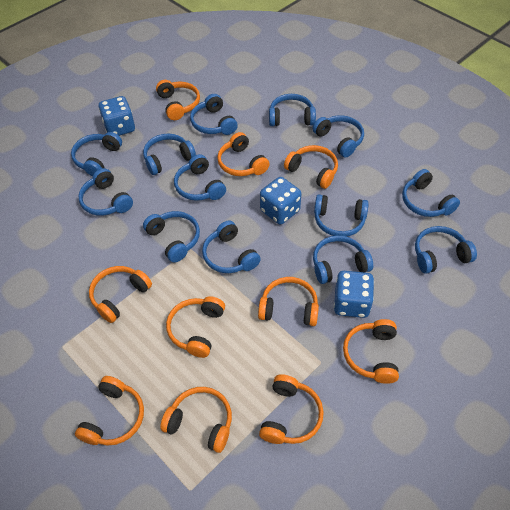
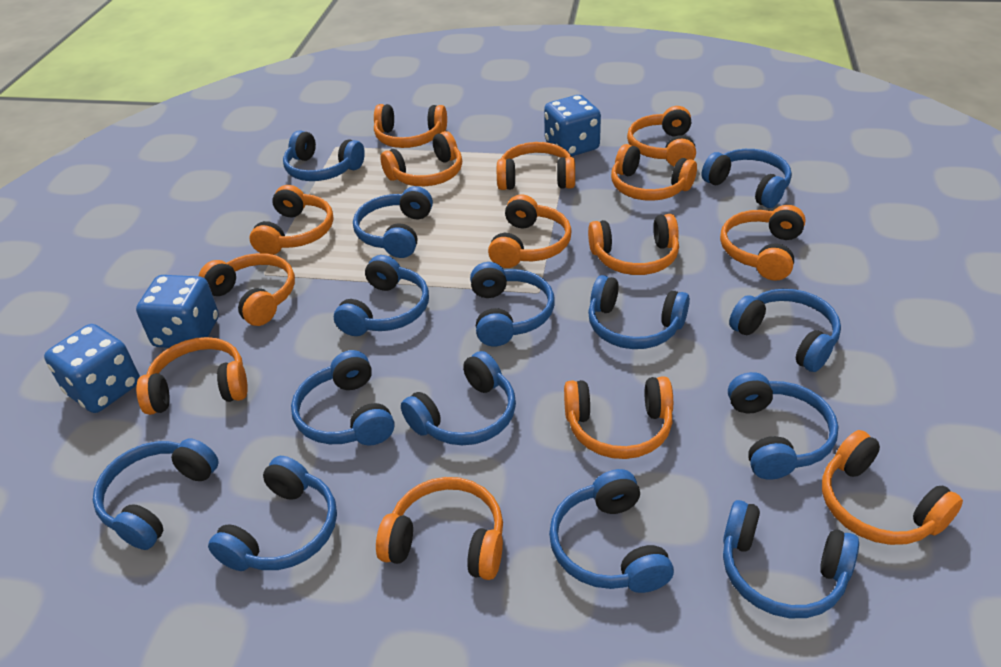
blue headphones: 13 -> 14
orange headphones: 10 -> 14

